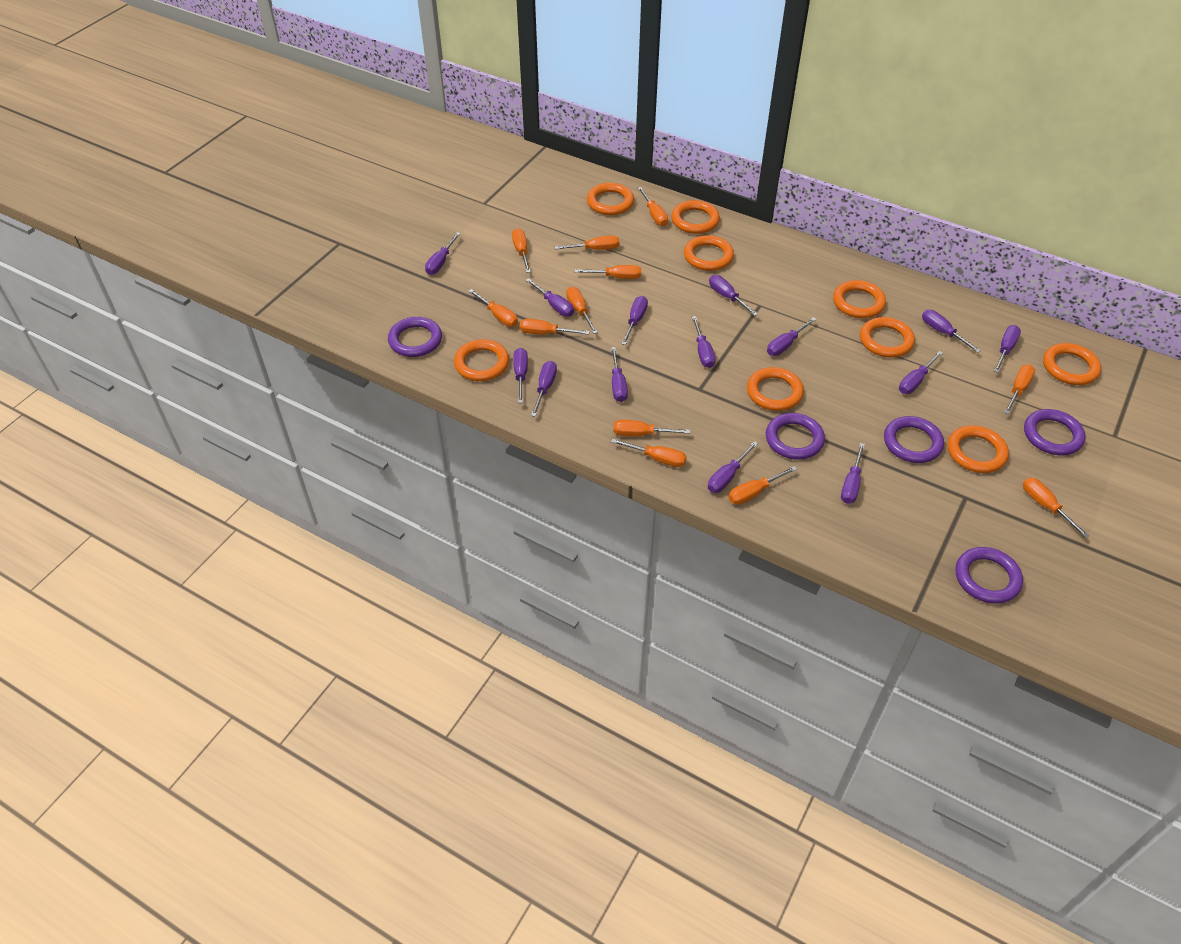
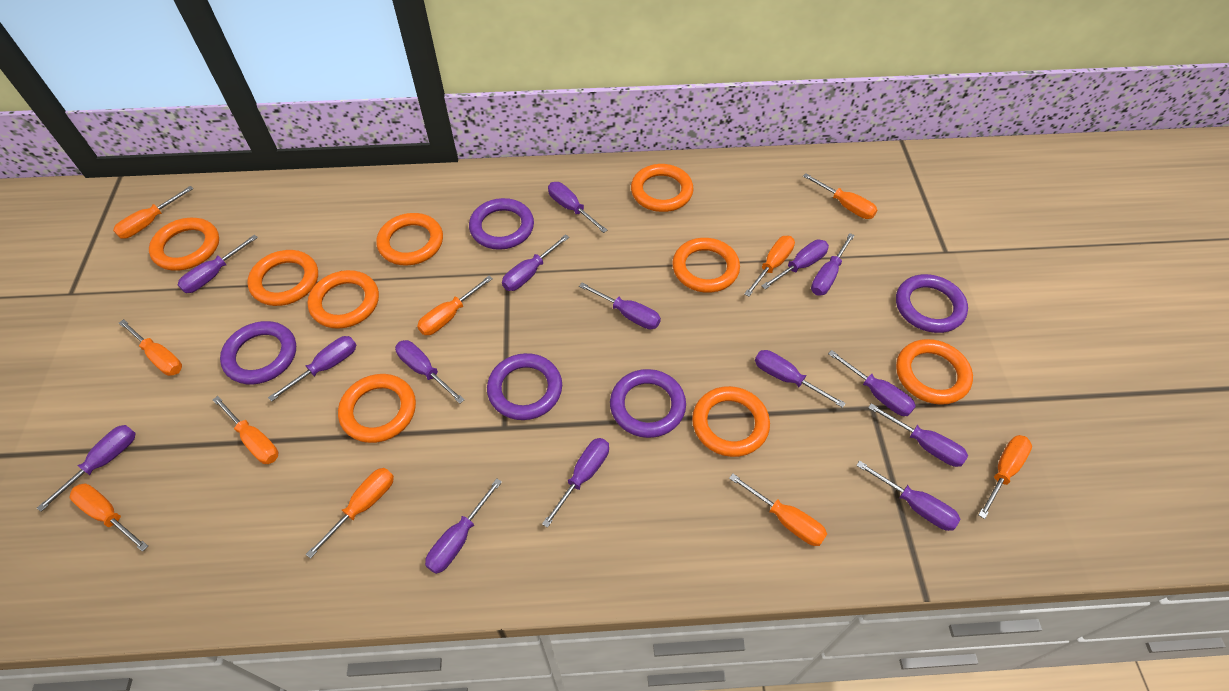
orange screwdriver: 12 -> 10
purple screwdriver: 14 -> 15

